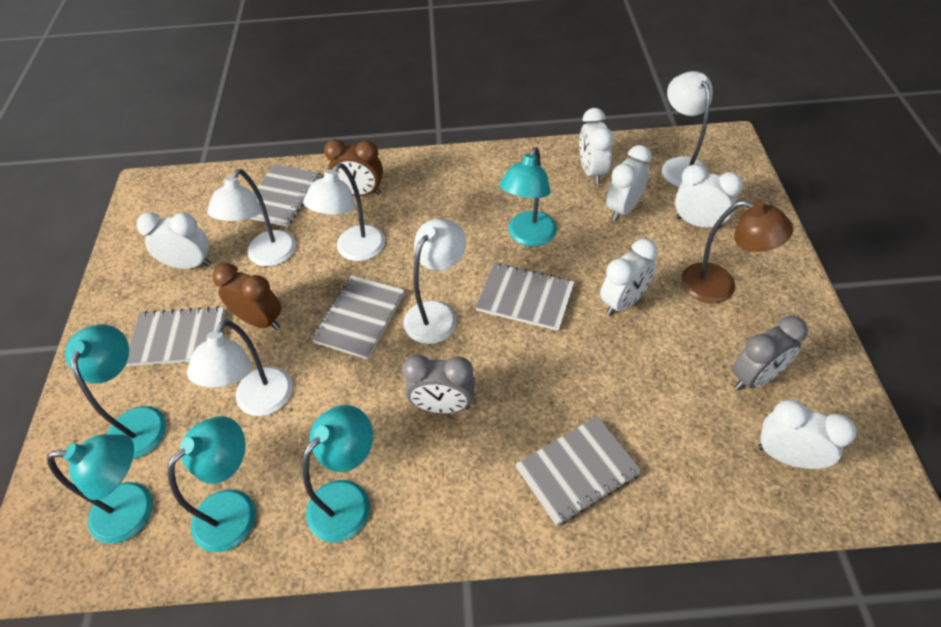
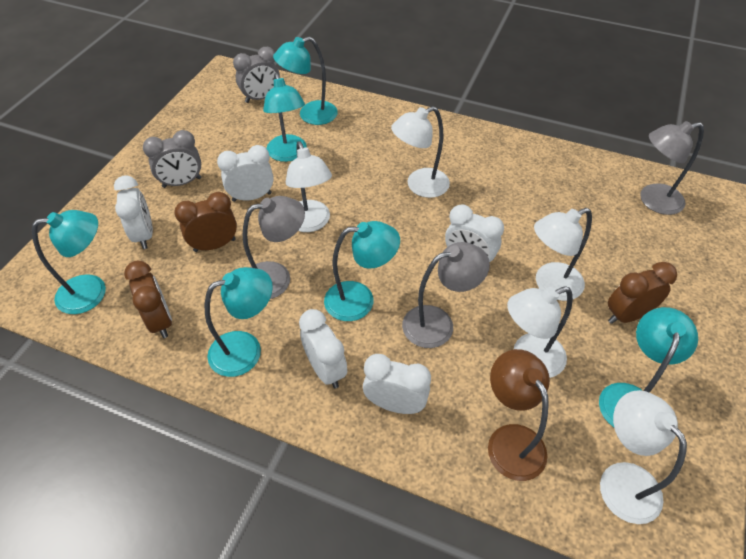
brown clock: 2 -> 3
grey lamp: 0 -> 3
grey notebook: 5 -> 0
turquoise lamp: 5 -> 6
white clock: 6 -> 5

